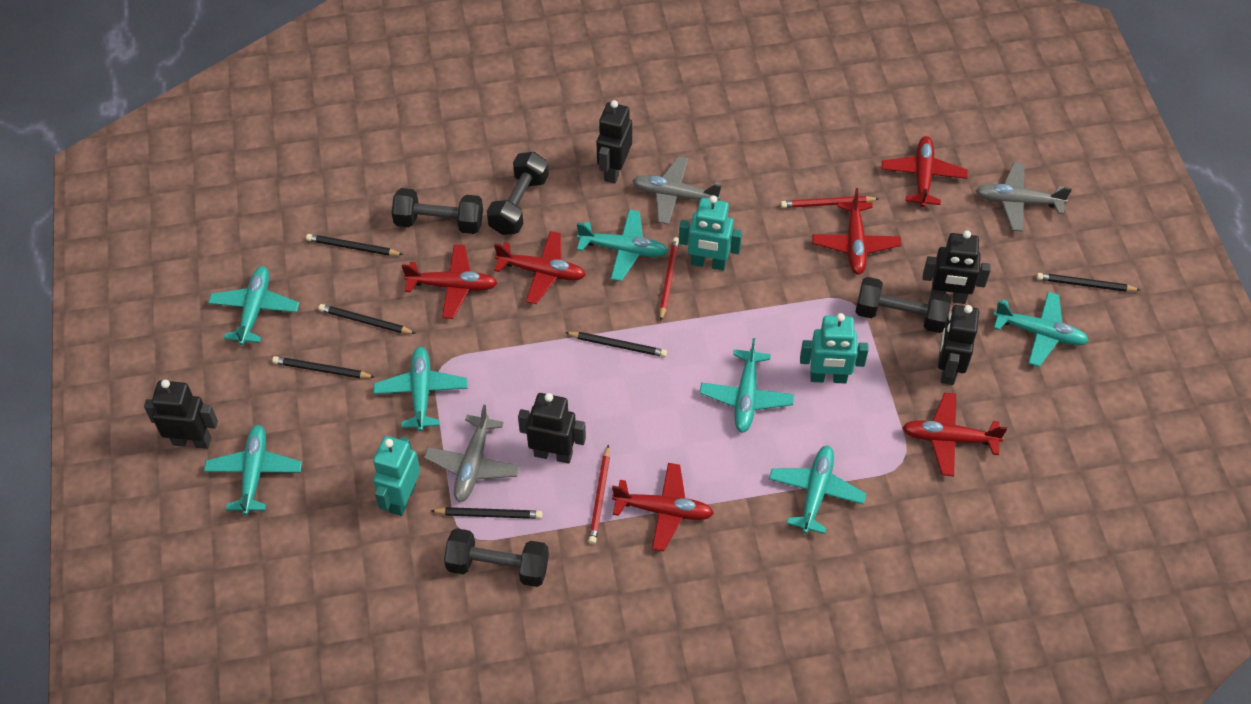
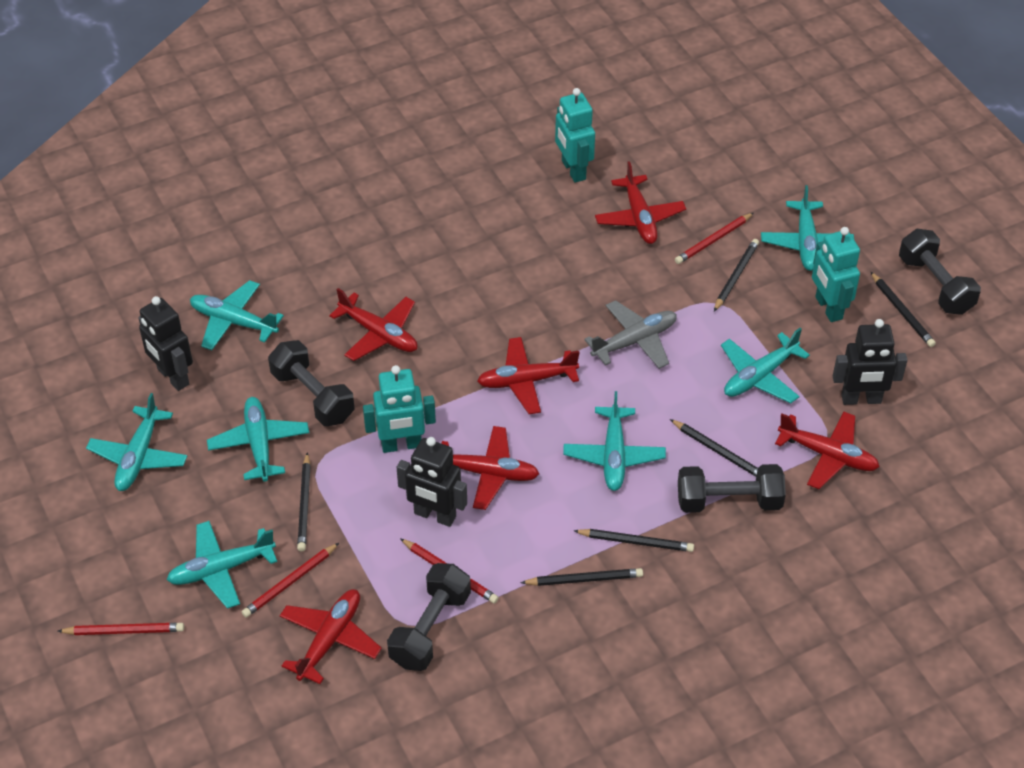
black robot: 5 -> 3
grey plane: 3 -> 1
red pencil: 3 -> 4

